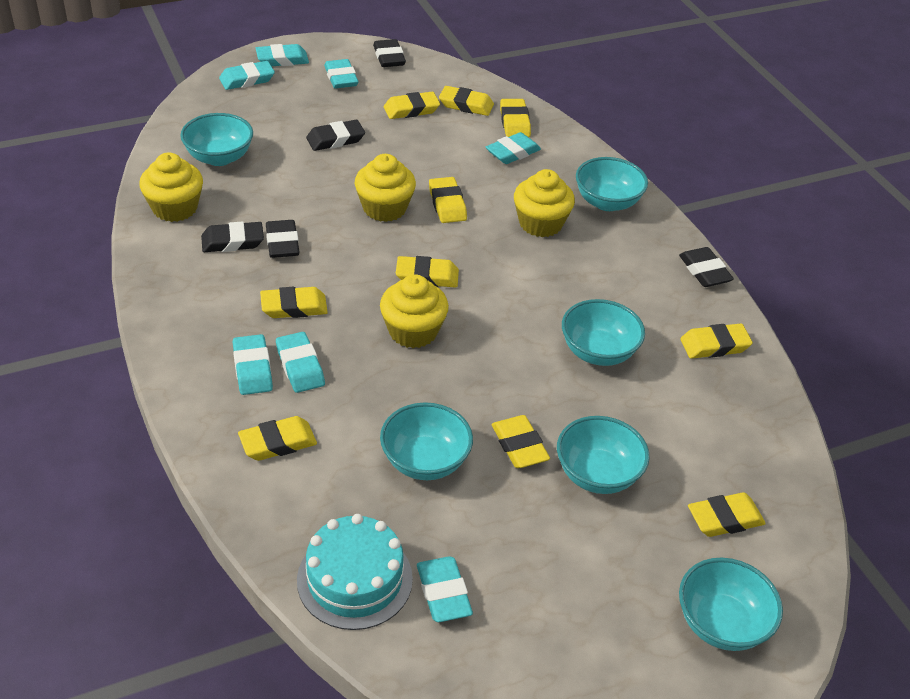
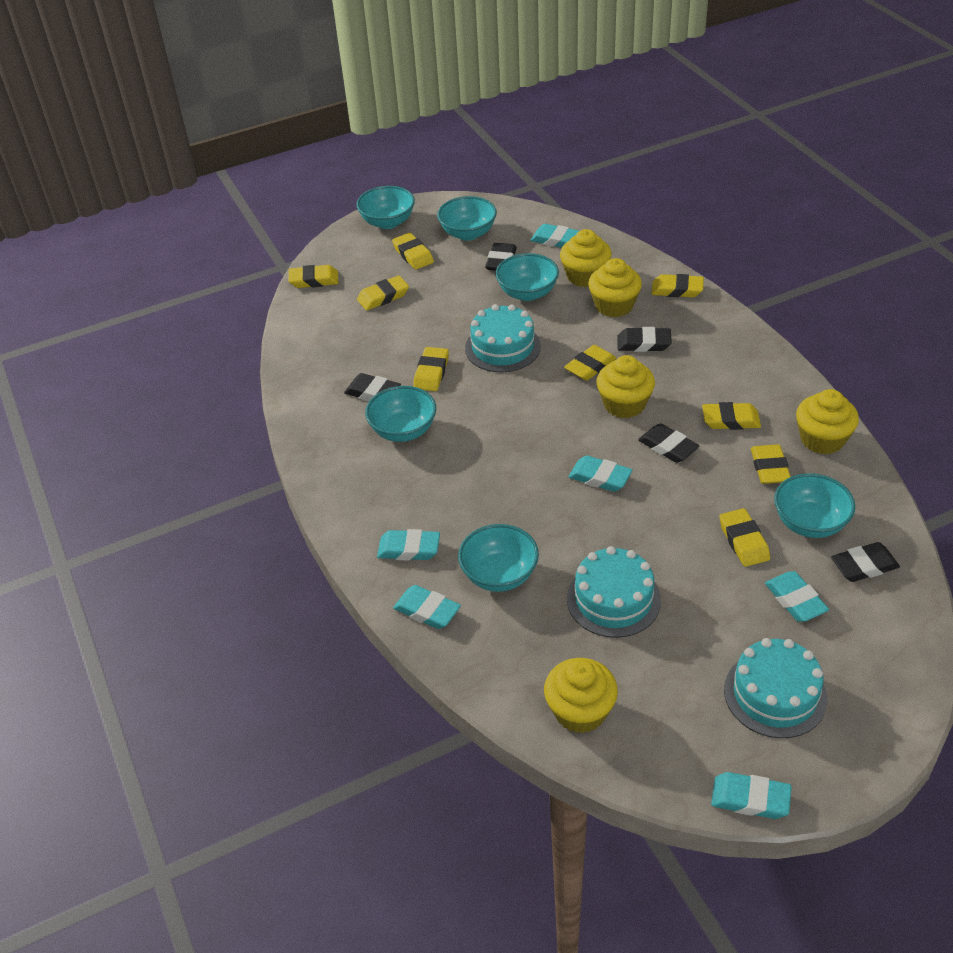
turquoise cake: 1 -> 3
turquoise eraser: 7 -> 6
yellow cupcake: 4 -> 5
yellow eraser: 10 -> 9

